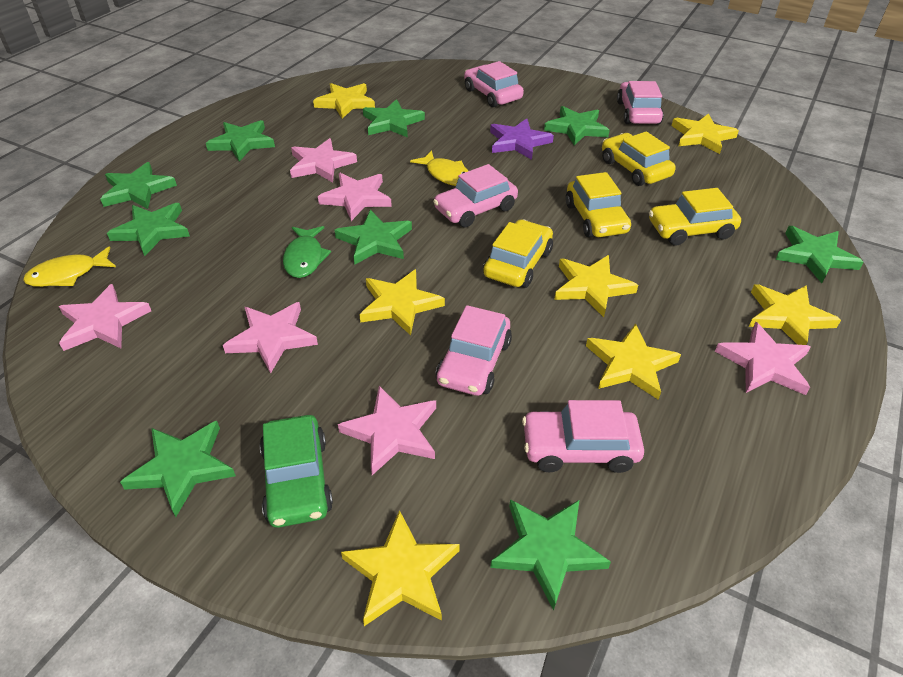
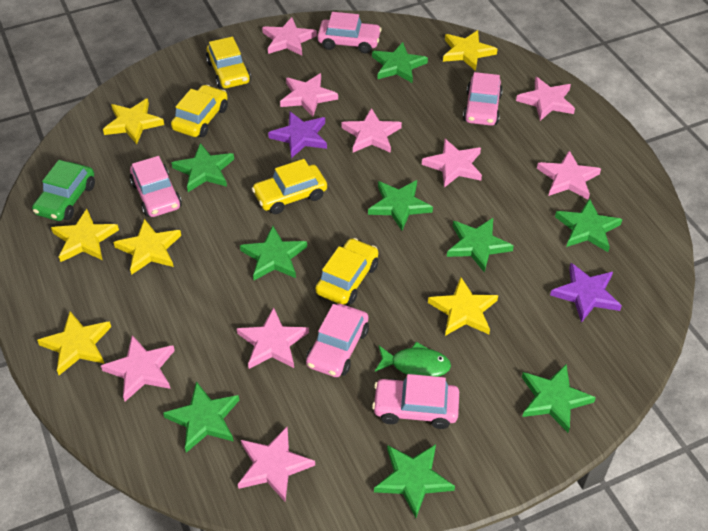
pink star: 6 -> 9
purple star: 1 -> 2
yellow fish: 2 -> 0
yellow star: 7 -> 6

